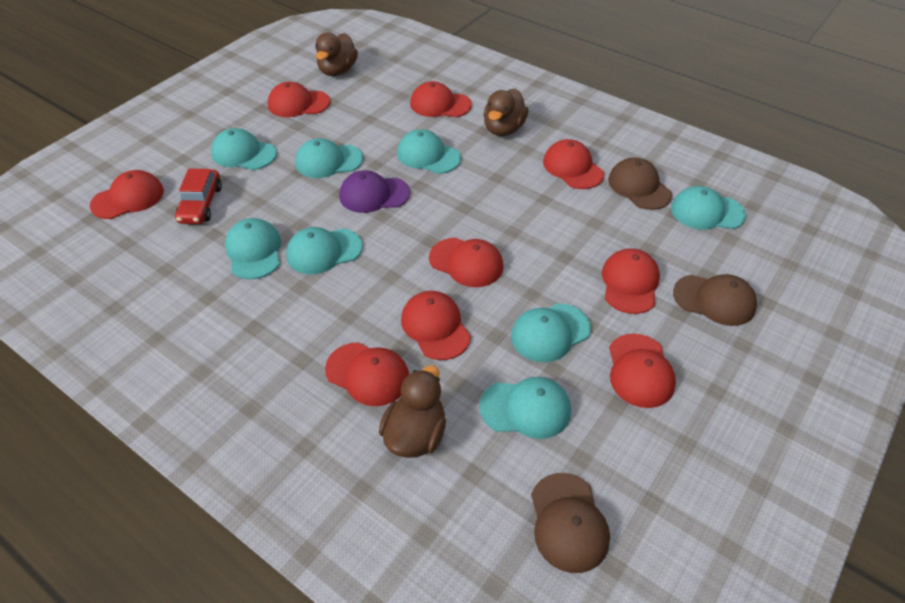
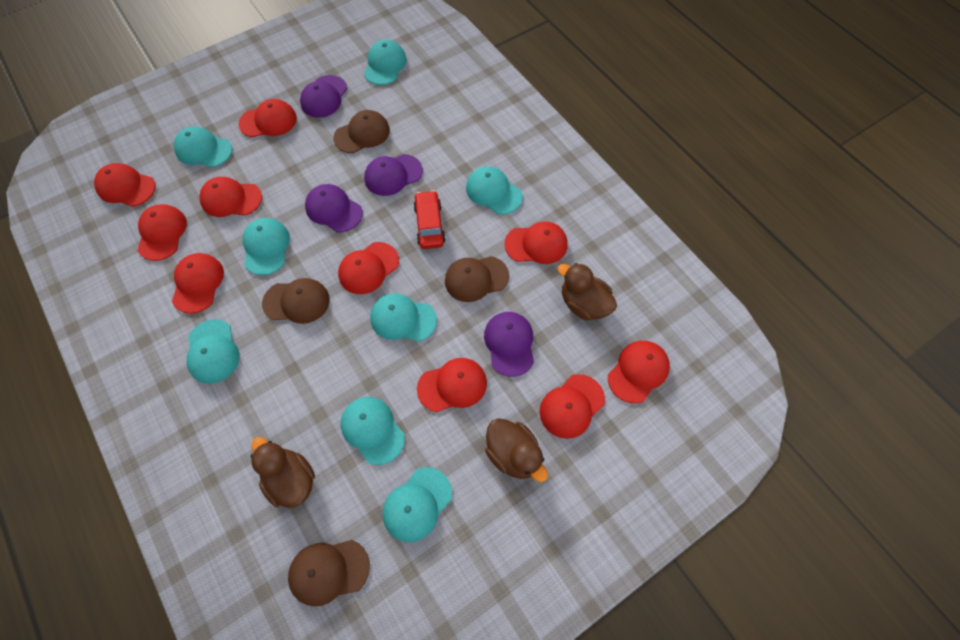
brown cap: 3 -> 4
purple cap: 1 -> 4
red cap: 9 -> 10

